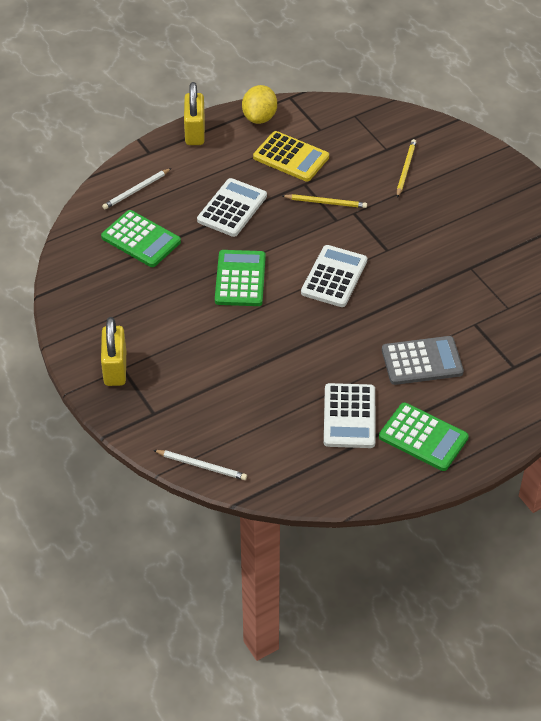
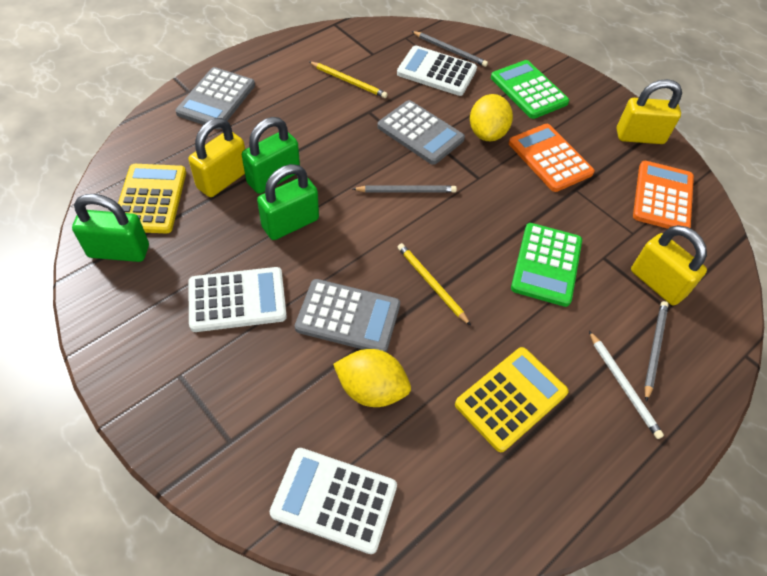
green calculator: 3 -> 2
green padlock: 0 -> 3
grey calculator: 1 -> 3
grey pencil: 0 -> 3
orange calculator: 0 -> 2
white pencil: 2 -> 1
yellow calculator: 1 -> 2
yellow lemon: 1 -> 2
yellow padlock: 2 -> 3

